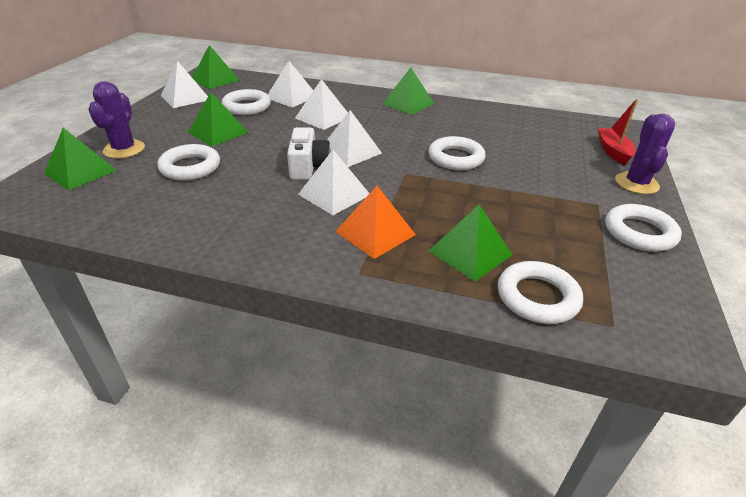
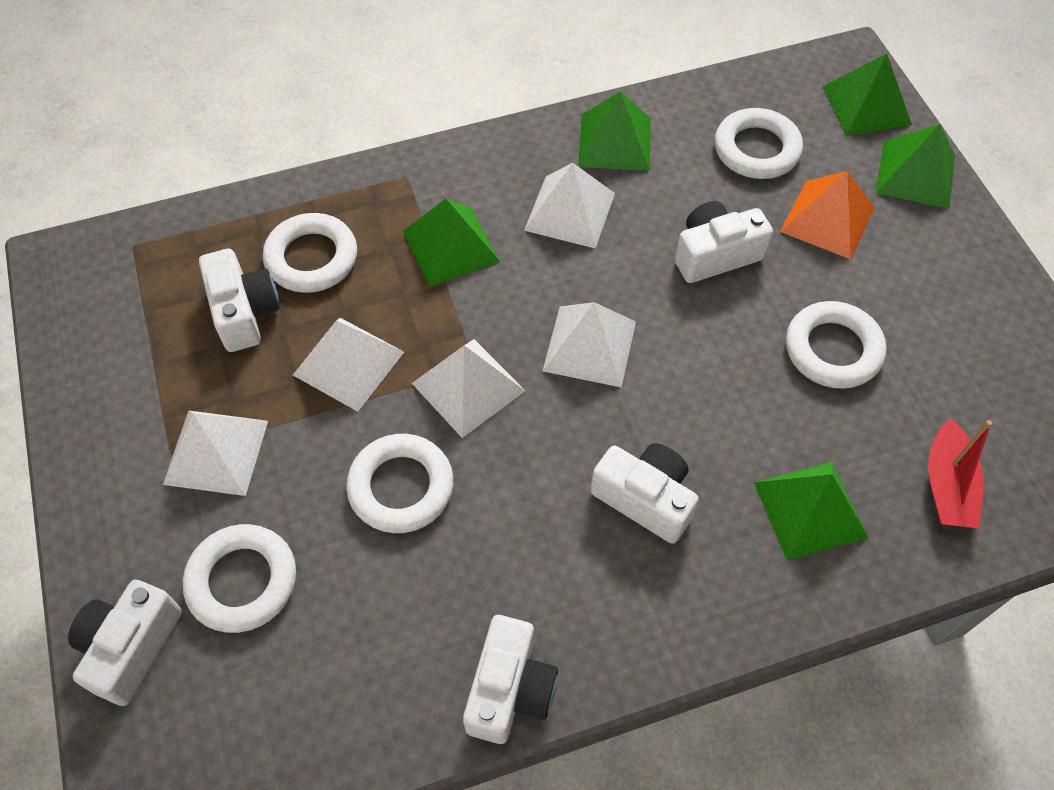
purple cactus: 2 -> 0
white camera: 1 -> 5

